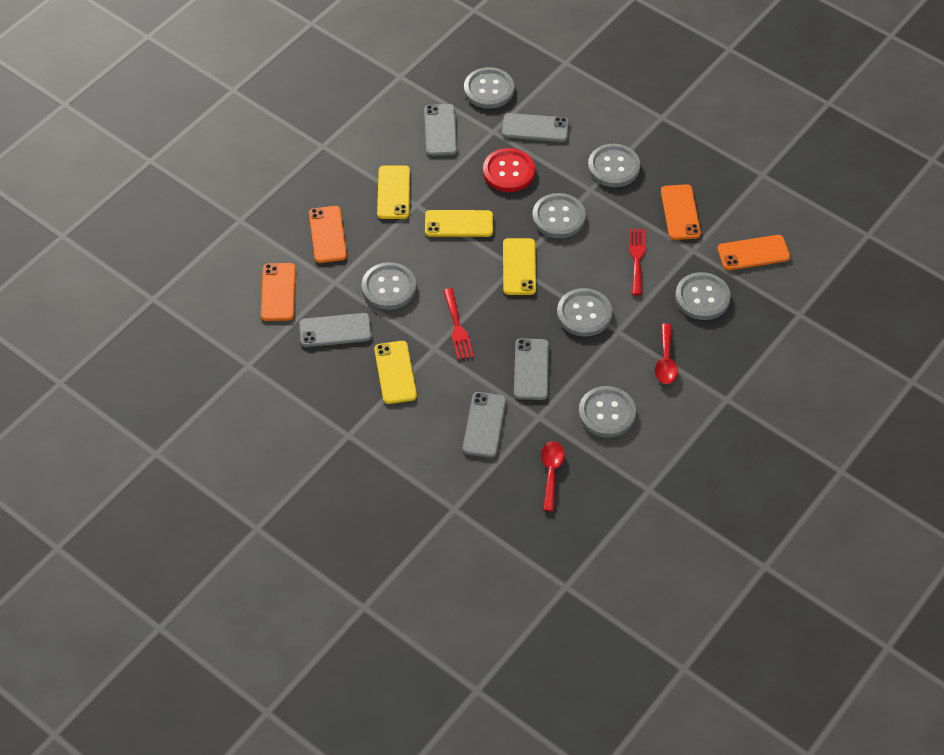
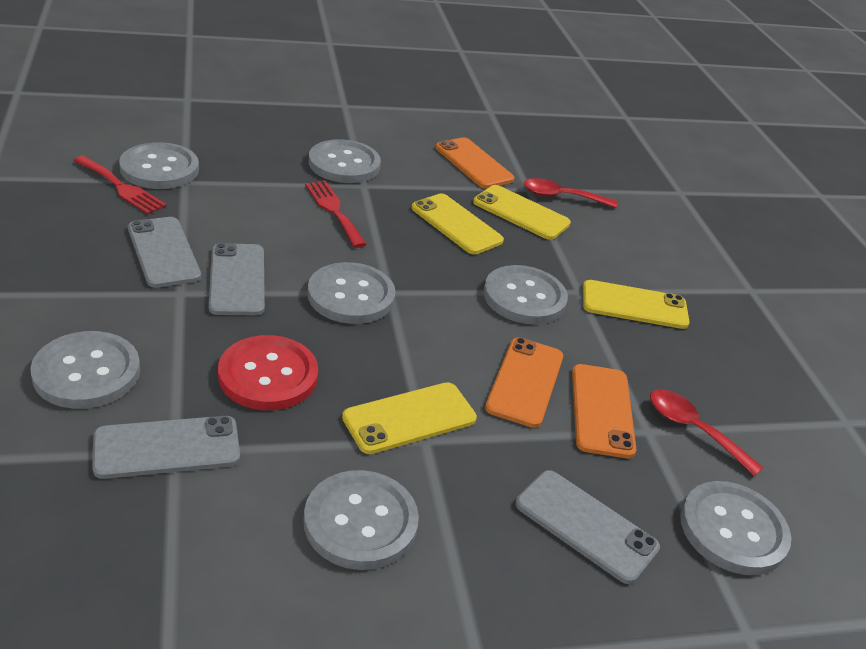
grey phone: 5 -> 4
orange phone: 4 -> 3

